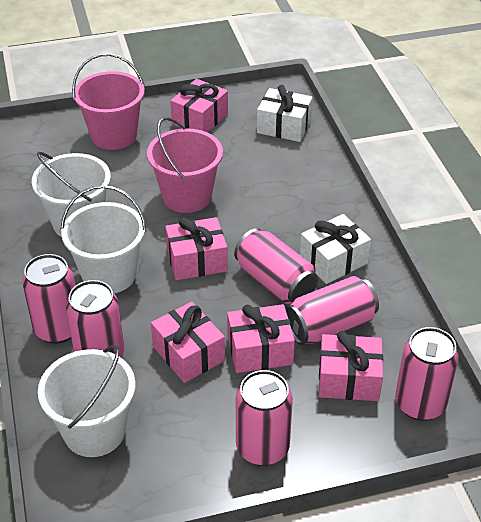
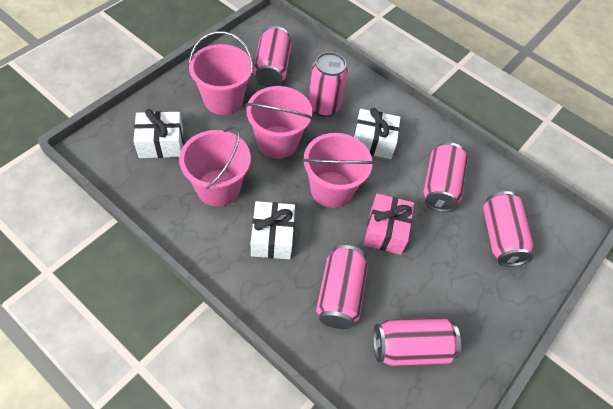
pink bucket: 2 -> 4
pink gift: 5 -> 1
white bucket: 3 -> 0
white gift: 2 -> 3

